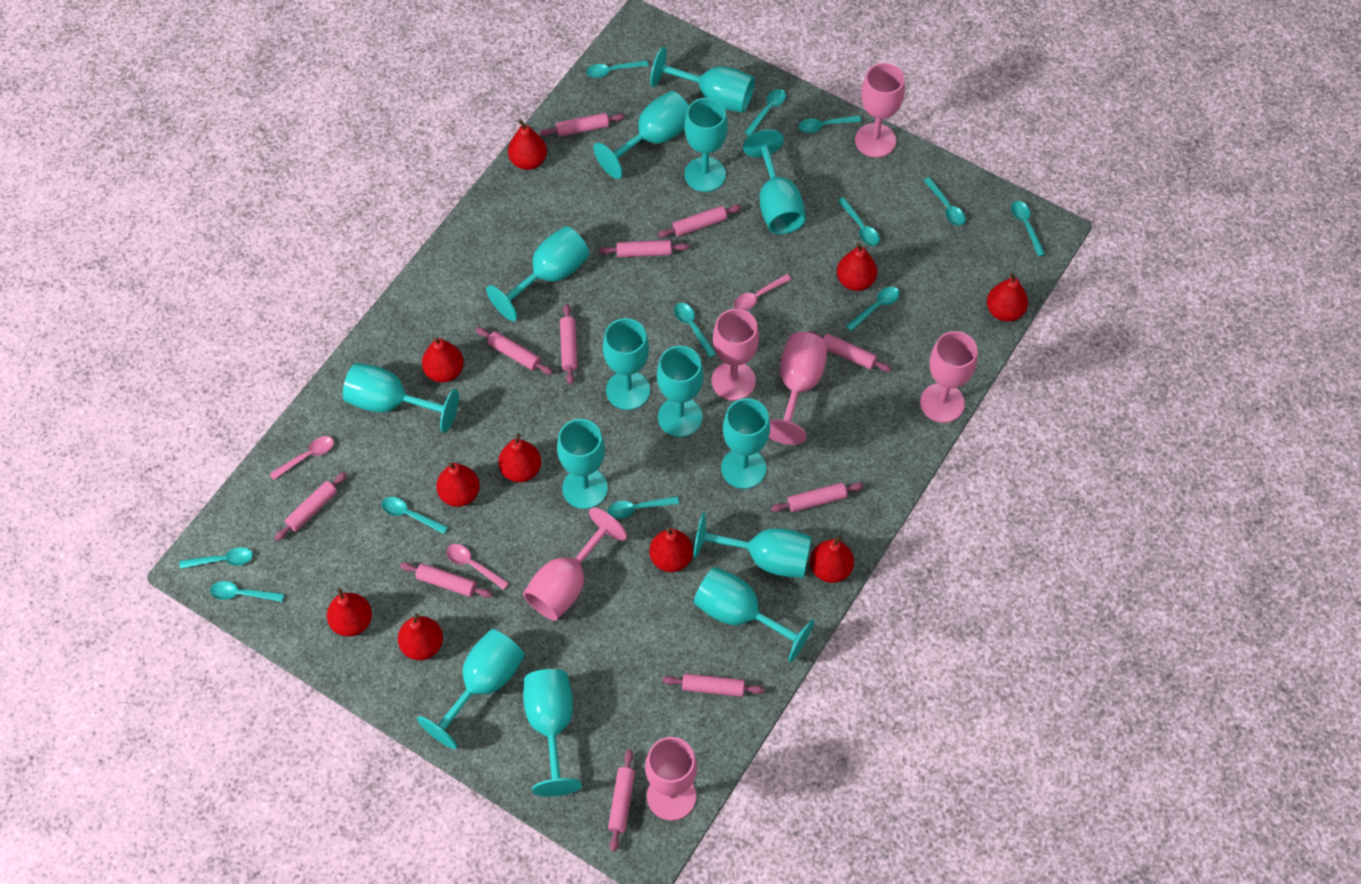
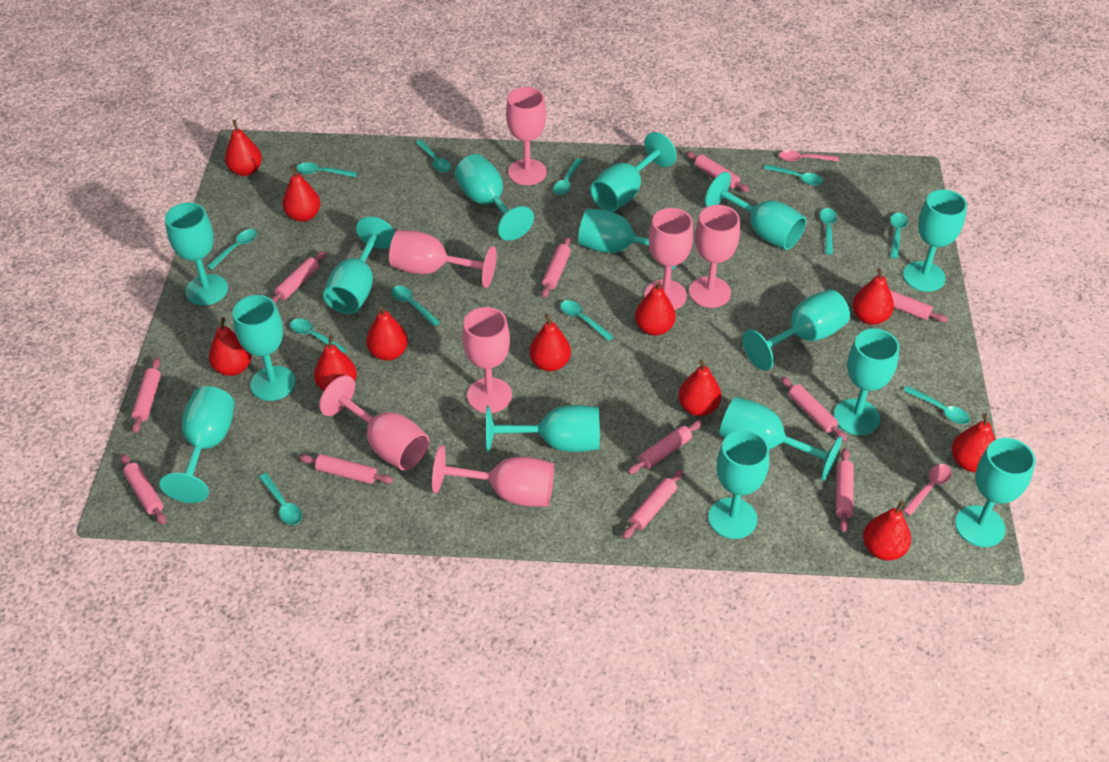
pink goblet: 6 -> 7
pink spoon: 3 -> 2
red pear: 10 -> 11
turquoise goblet: 14 -> 15

